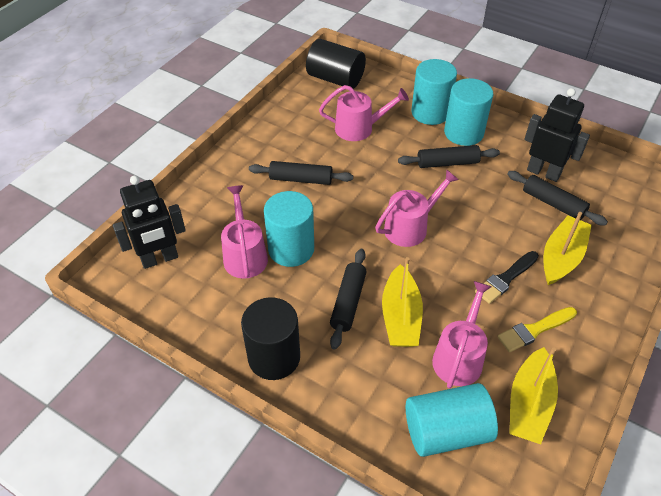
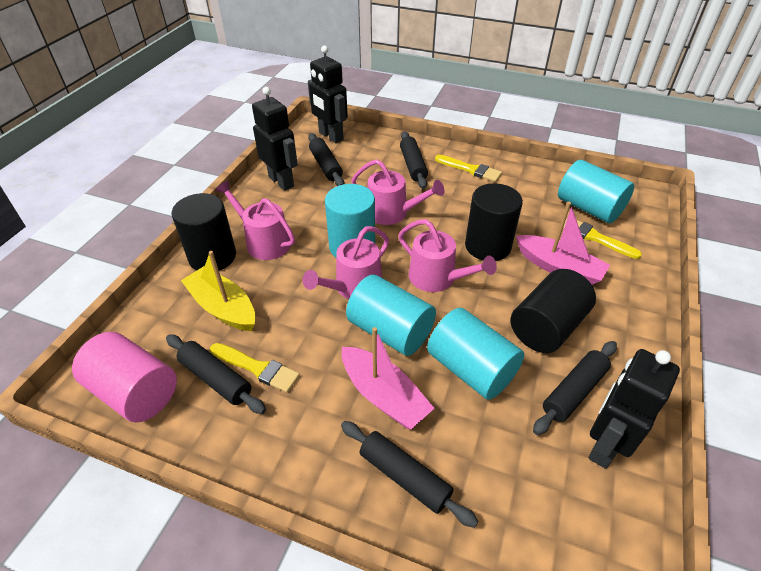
black brush: 1 -> 0
black cylinder: 2 -> 3
black robot: 2 -> 3
black rolling pin: 4 -> 5
pink boat: 0 -> 2
pink cylinder: 0 -> 1
yellow boat: 3 -> 1
yellow brush: 1 -> 3

